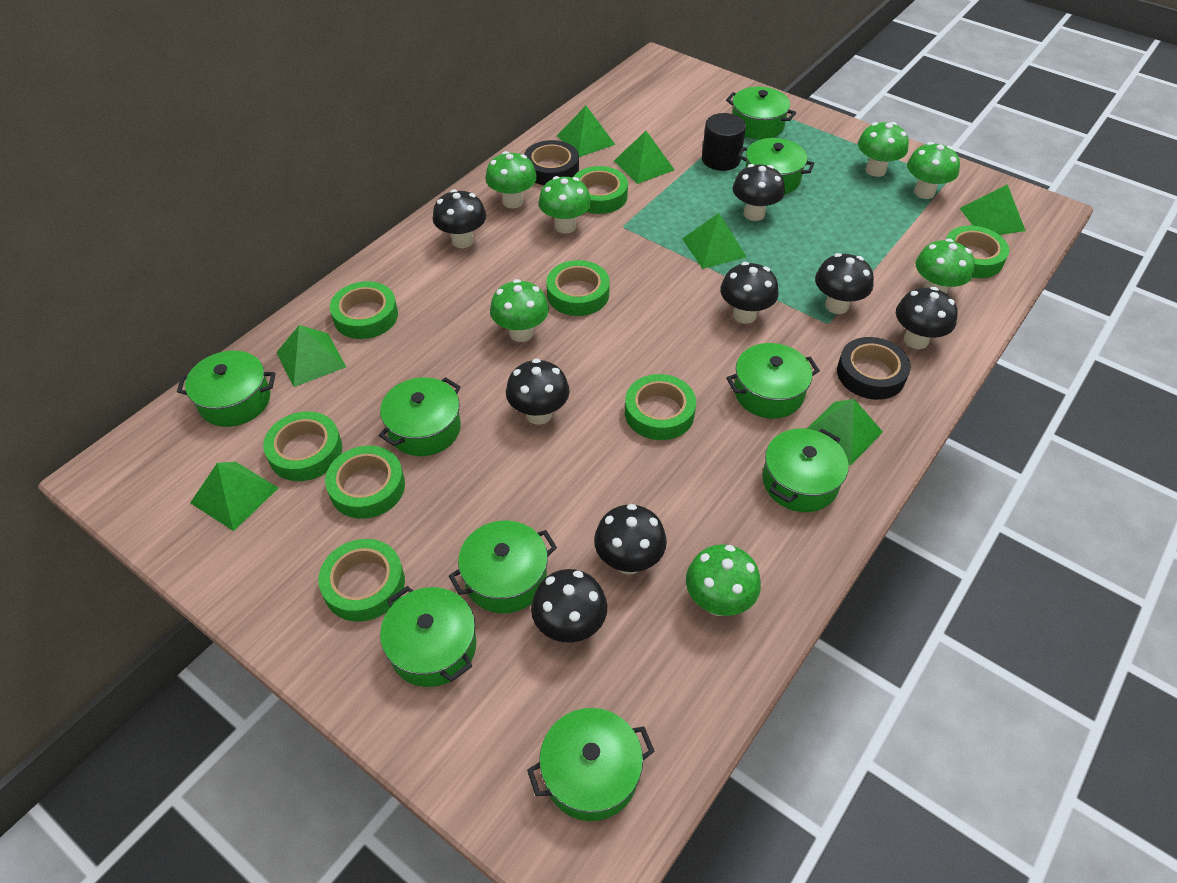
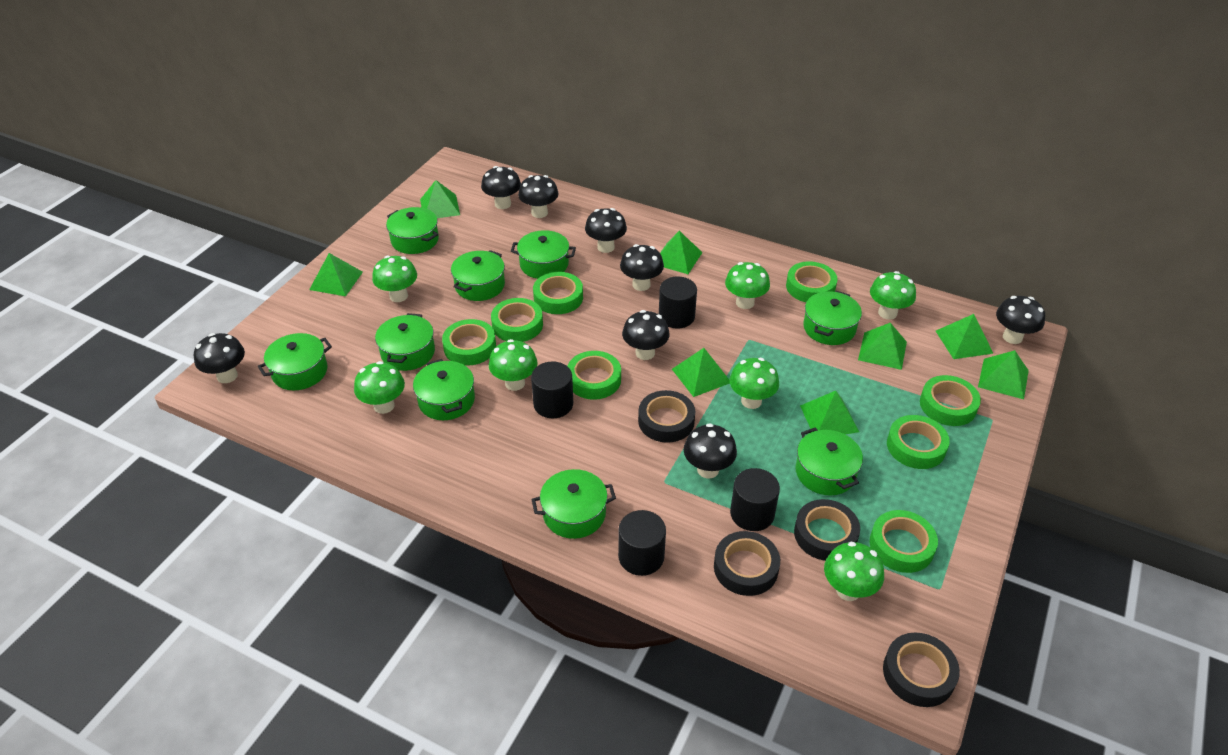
black cylinder: 1 -> 4
black tape: 2 -> 4
green pyramid: 7 -> 8

